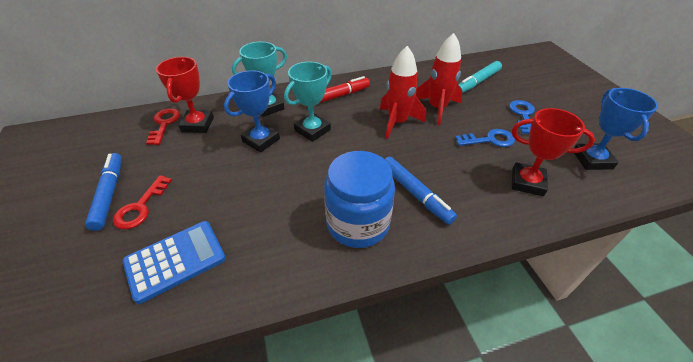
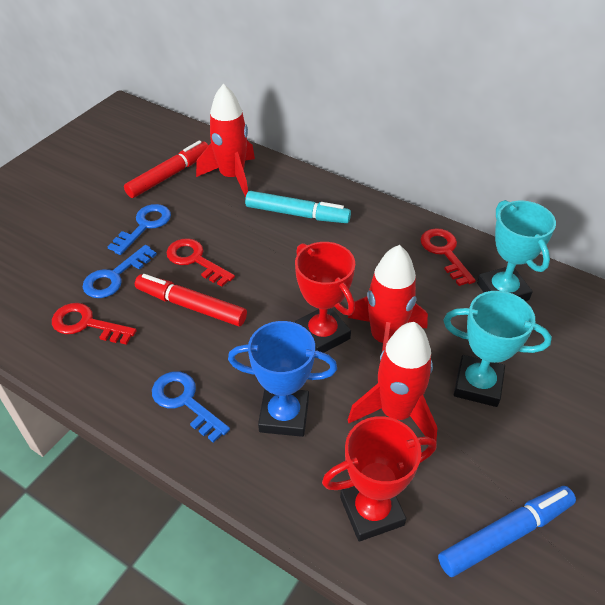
blue calculator: 1 -> 0
blue jar: 1 -> 0
blue key: 2 -> 3
blue marker: 2 -> 1
blue trophy: 2 -> 1
red key: 2 -> 3
red marker: 1 -> 2
red rocket: 2 -> 3

